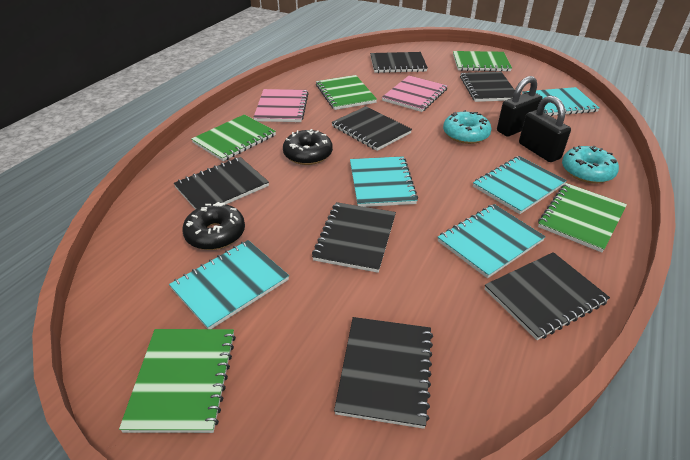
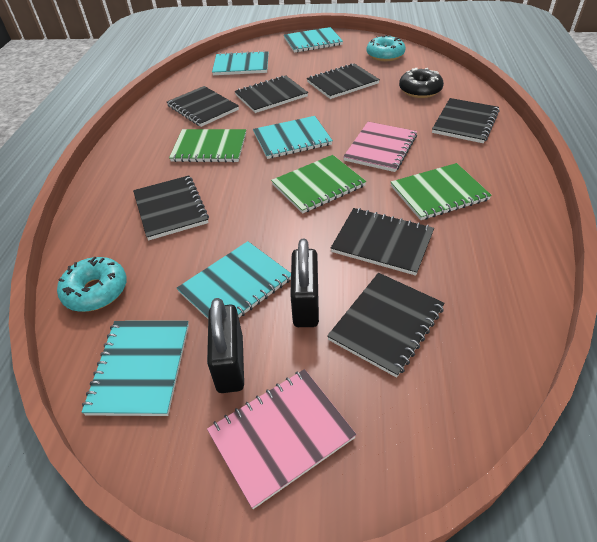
black donut: 2 -> 1
green notebook: 5 -> 3

